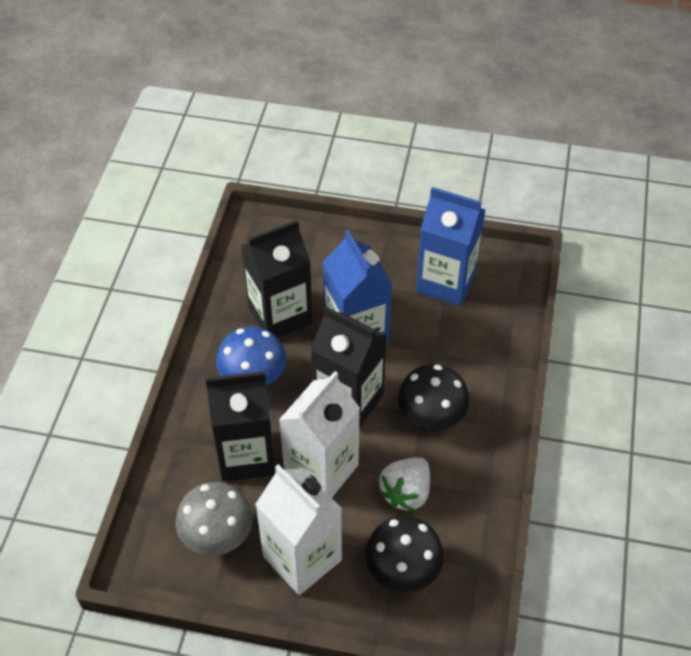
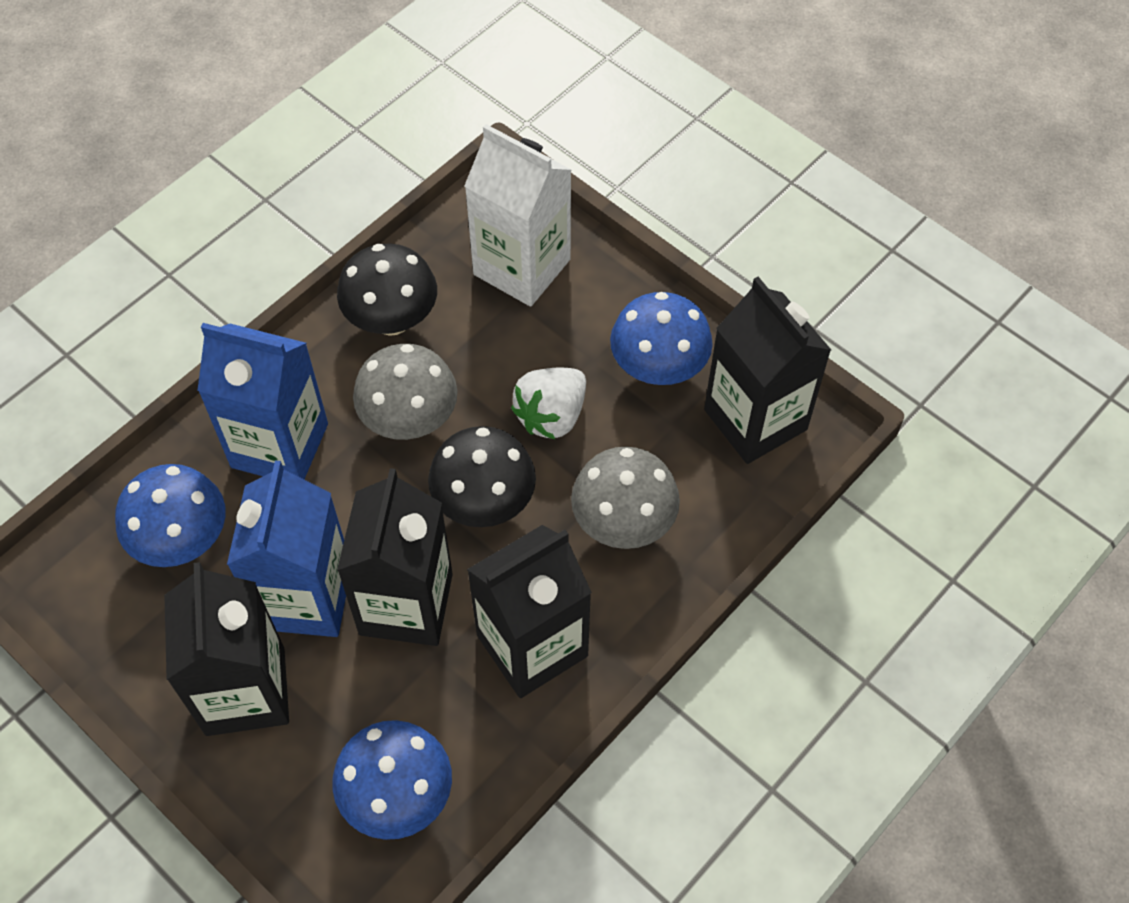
black carton: 3 -> 4
blue mushroom: 1 -> 3
grey mushroom: 1 -> 2
white carton: 2 -> 1

